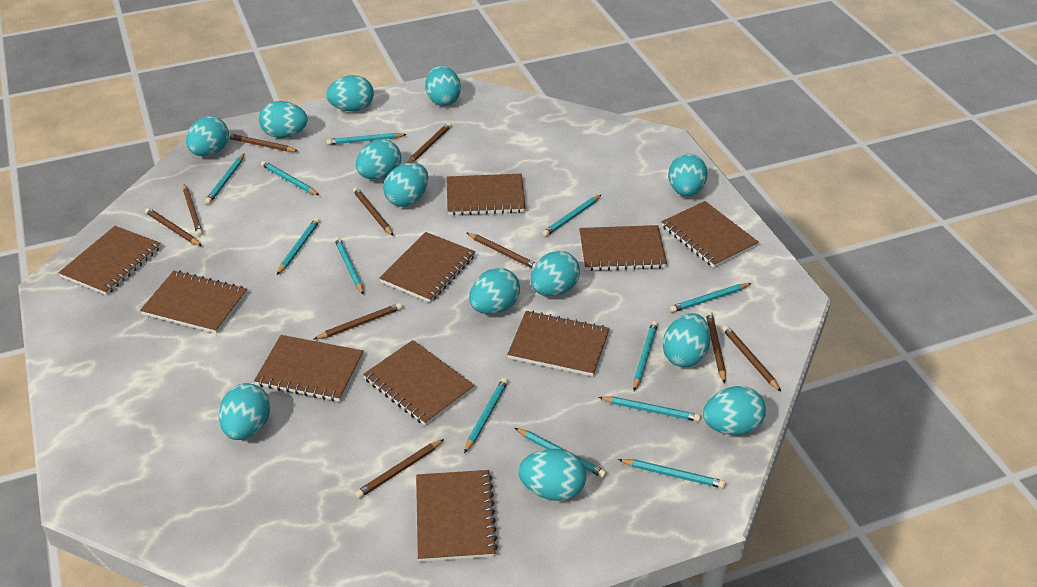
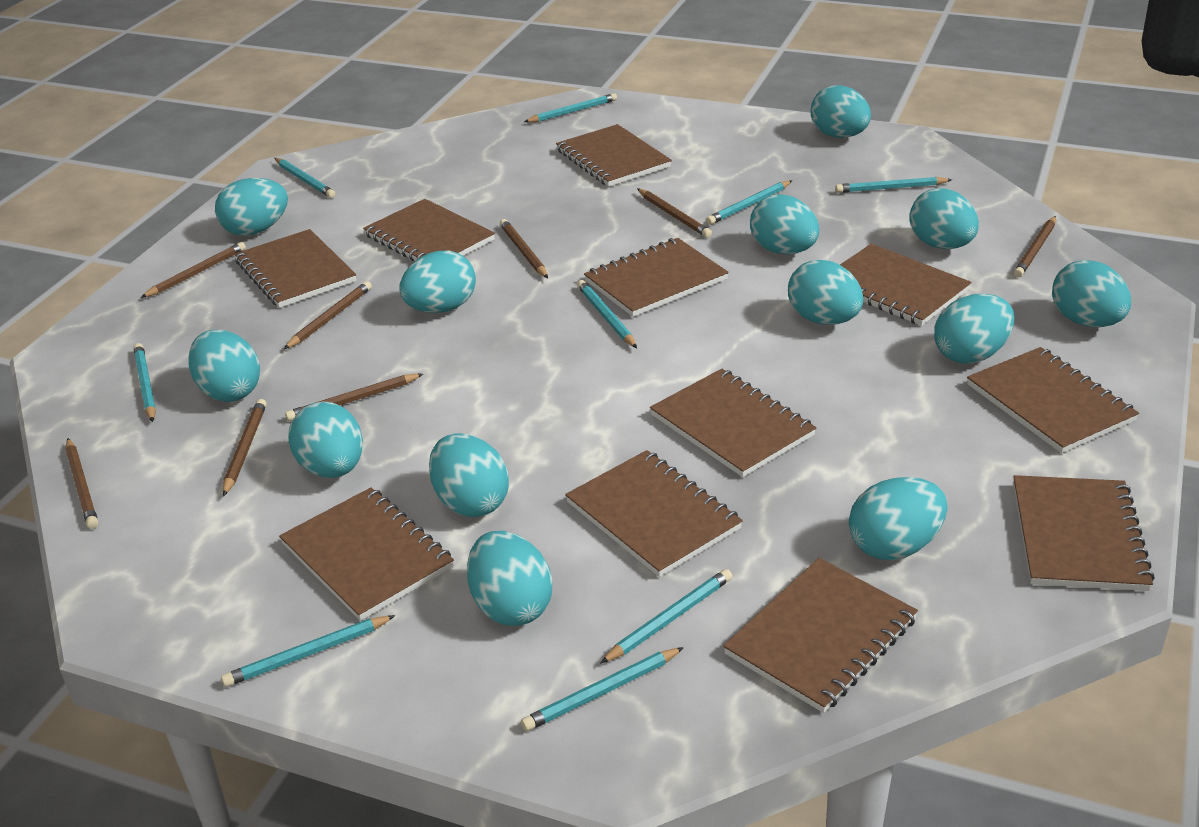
brown notebook: 10 -> 11
brown pencil: 10 -> 8
turquoise pencil: 12 -> 9

